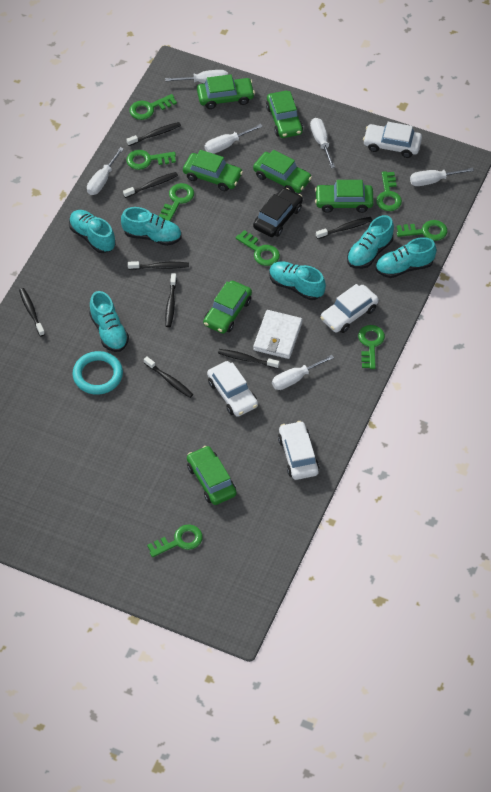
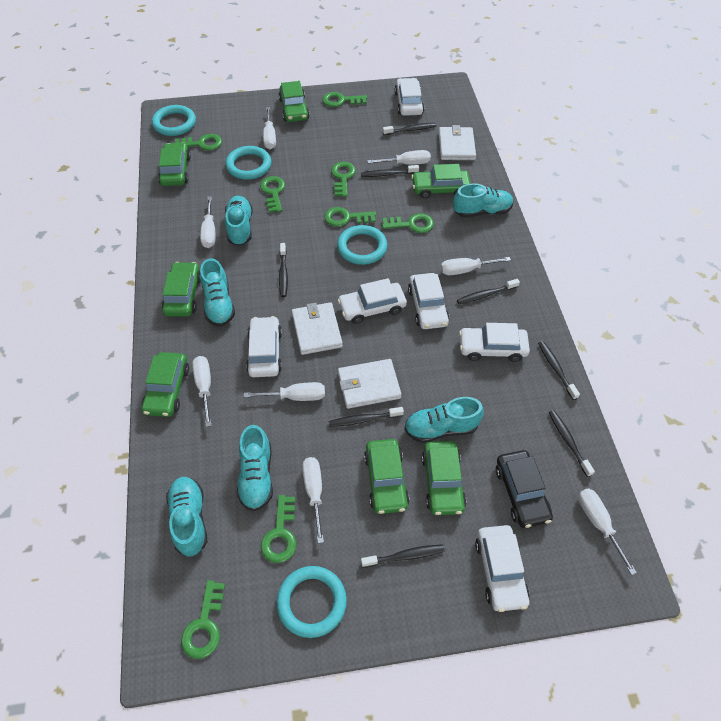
turquoise ring: 1 -> 4
white car: 4 -> 6
white screwdriver: 6 -> 8
white wallet: 1 -> 3

